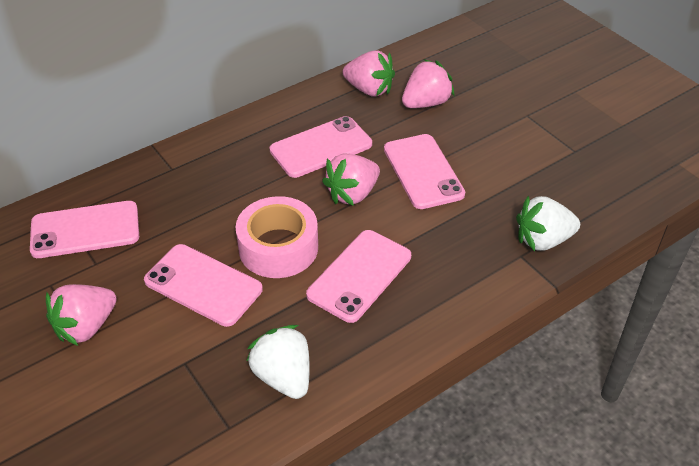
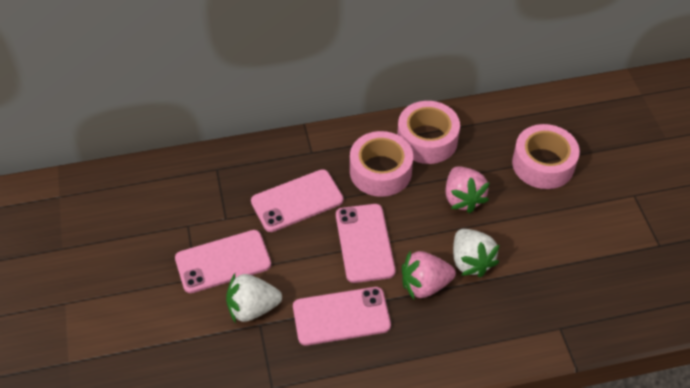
pink phone: 5 -> 4
pink strawberry: 4 -> 2
pink tape: 1 -> 3

